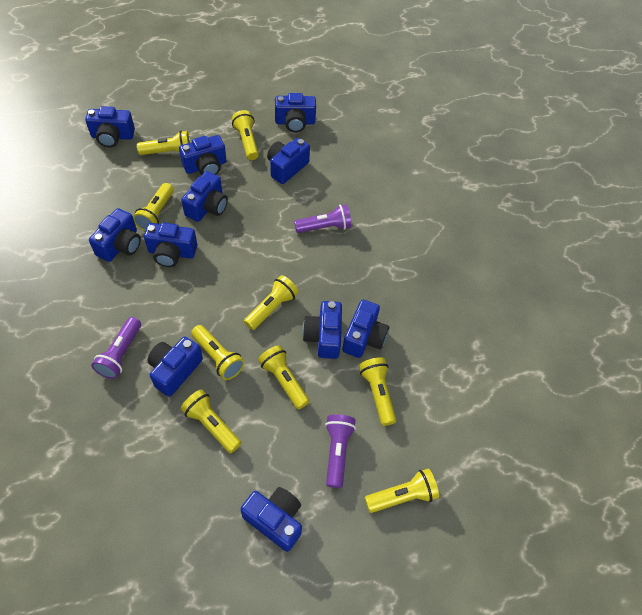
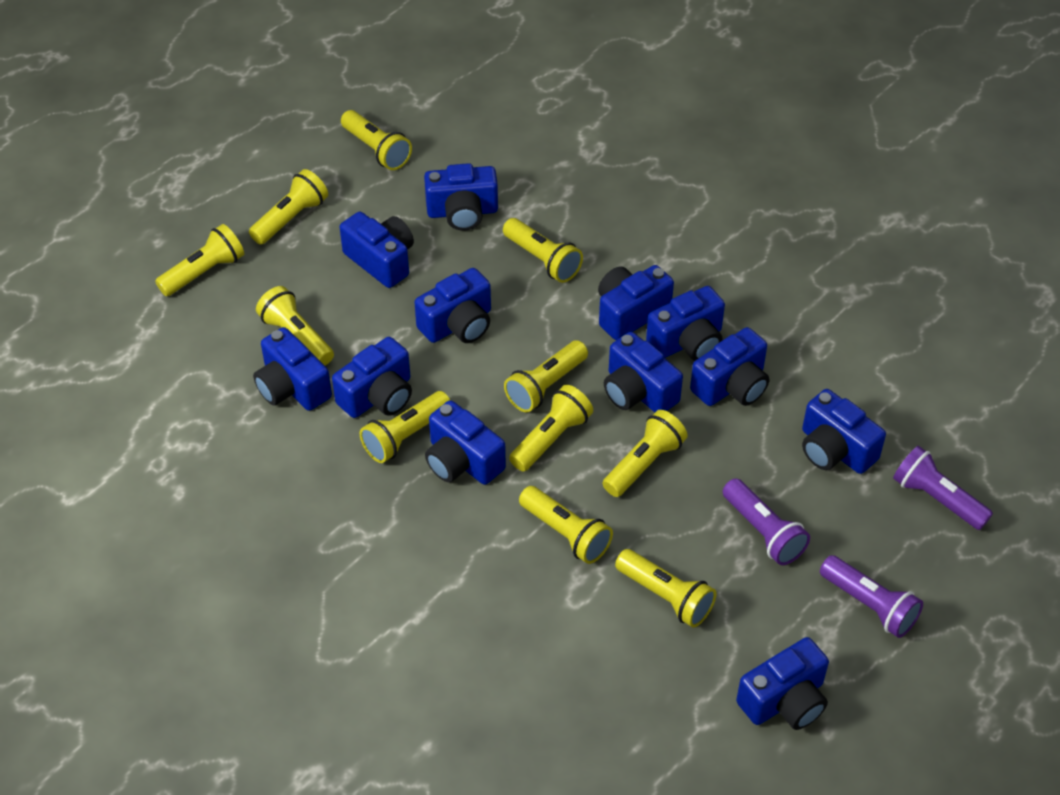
blue camera: 11 -> 12
yellow flashlight: 9 -> 11

